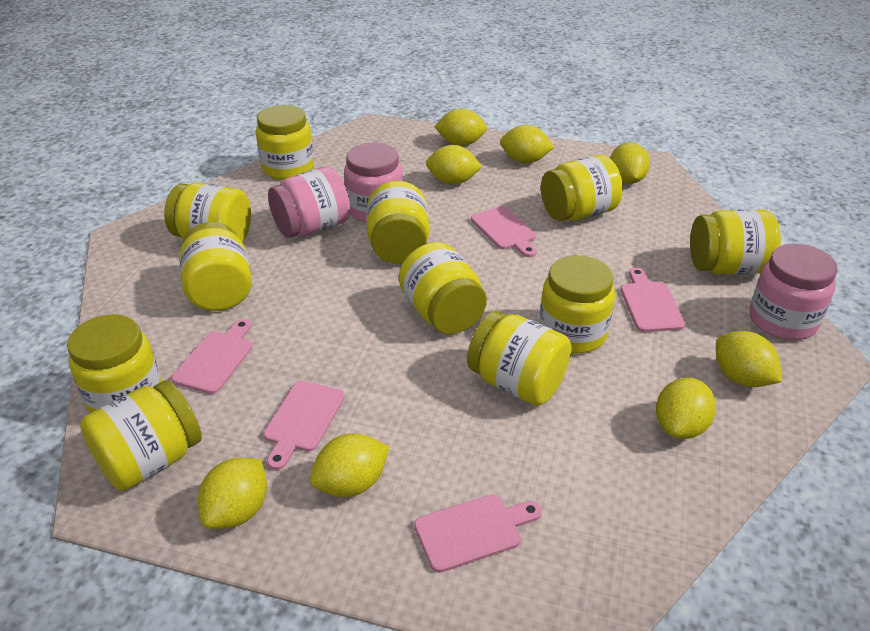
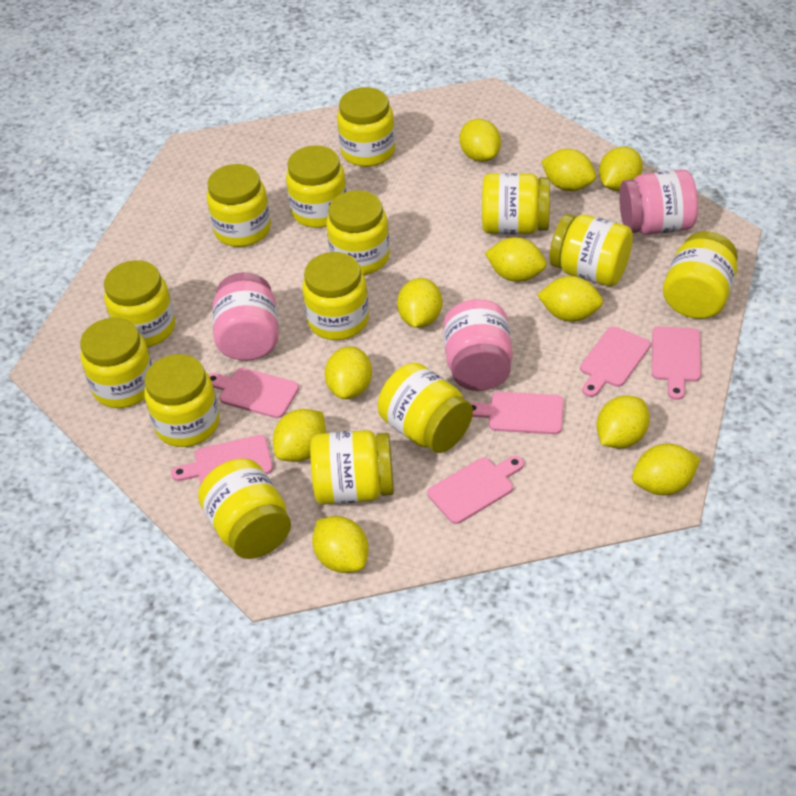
pink cutting board: 5 -> 6
yellow jar: 11 -> 14
yellow lemon: 8 -> 11

